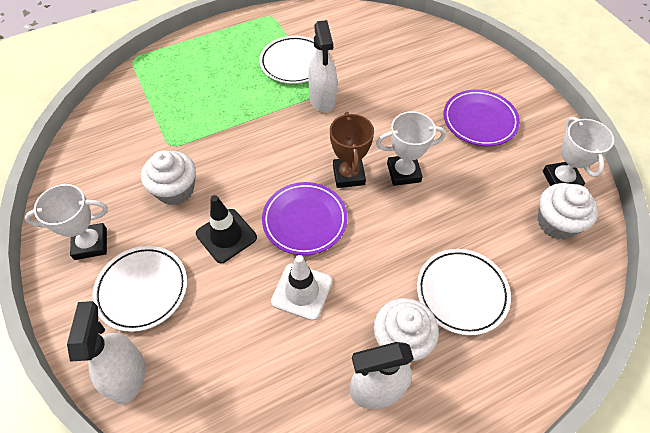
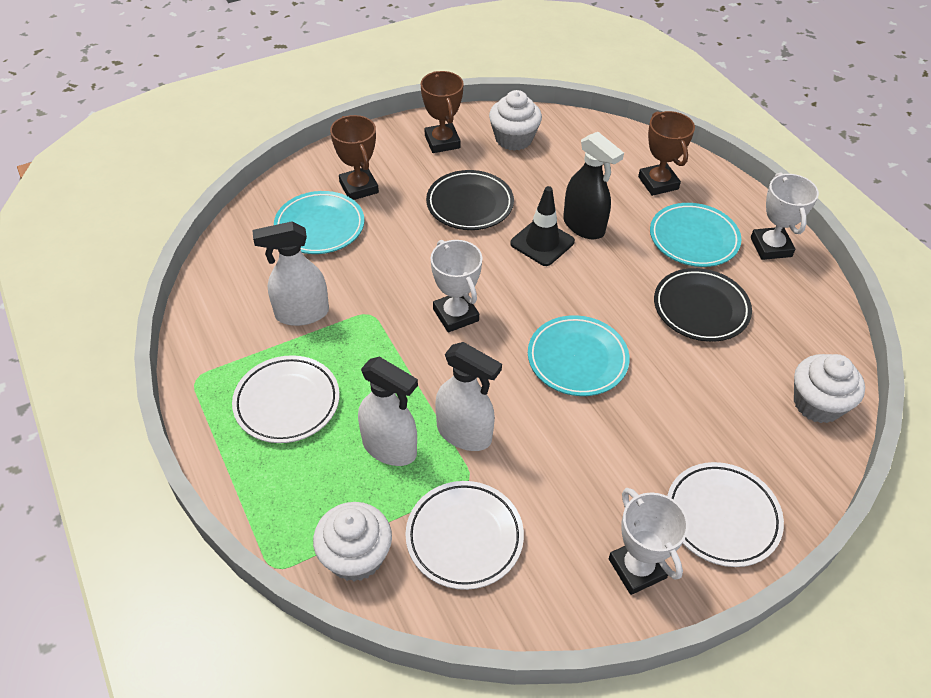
black plate: 0 -> 2
black spray bottle: 0 -> 1
brown trophy: 1 -> 3
purple plate: 2 -> 0
turquoise plate: 0 -> 3
white traffic cone: 1 -> 0

